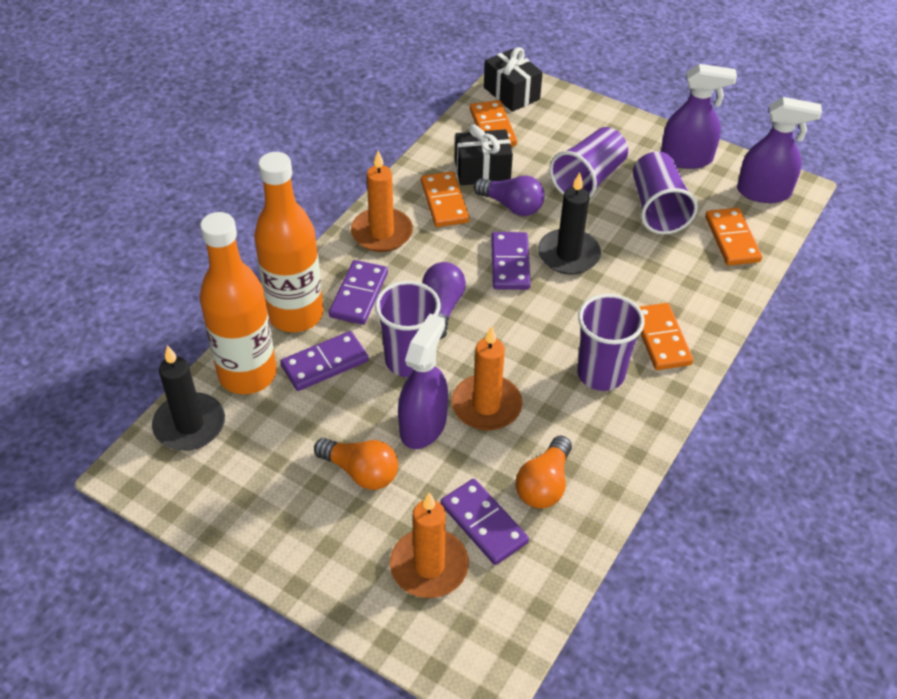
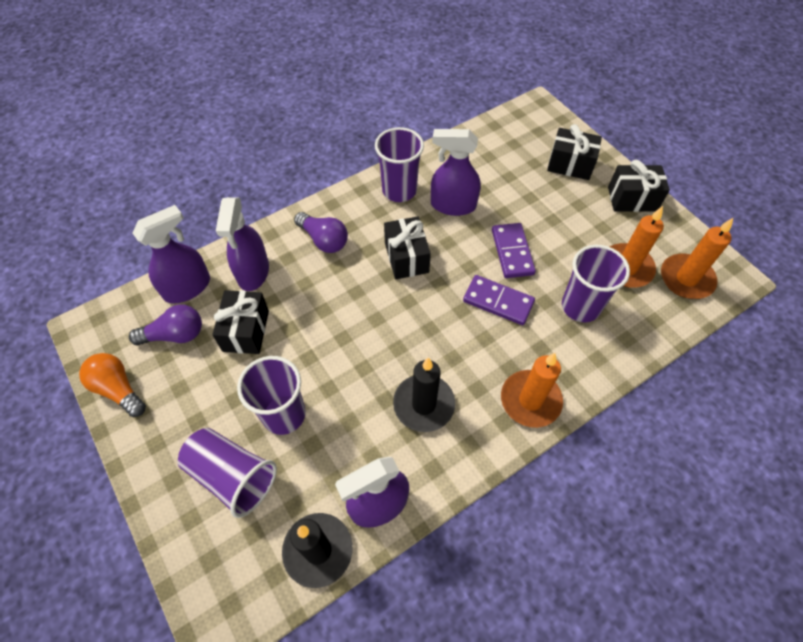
black gift: 2 -> 4
orange bottle: 2 -> 0
orange domino: 4 -> 0
orange light bulb: 2 -> 1
purple domino: 4 -> 2
purple spray bottle: 3 -> 4

